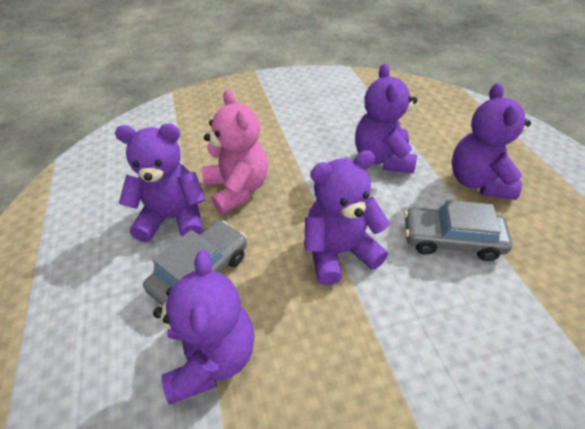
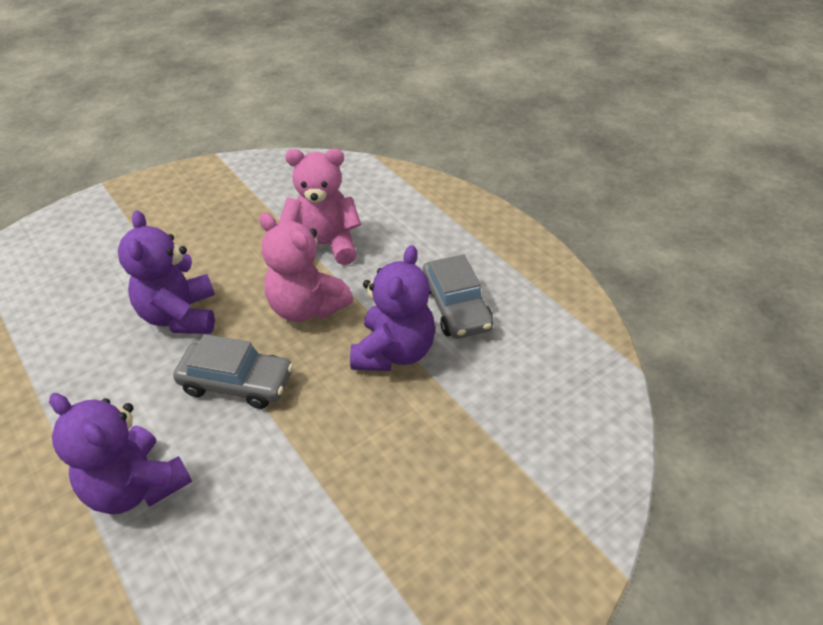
pink teddy bear: 1 -> 2
purple teddy bear: 5 -> 3

